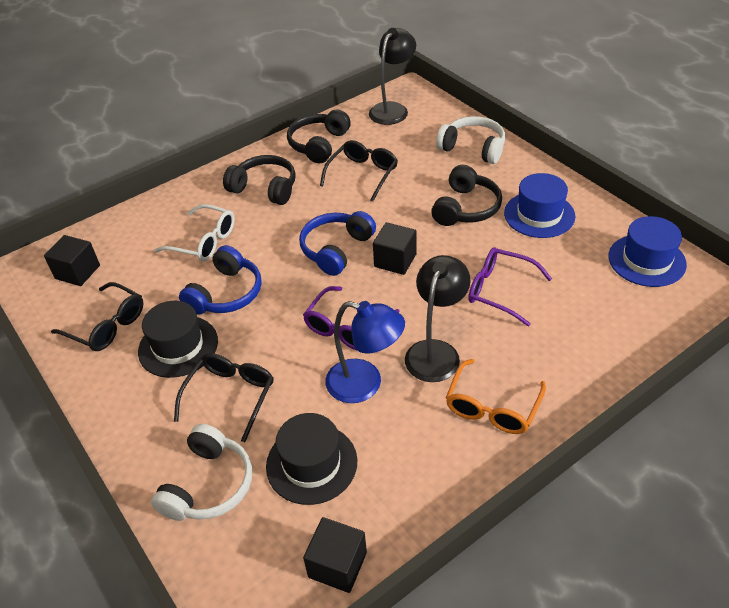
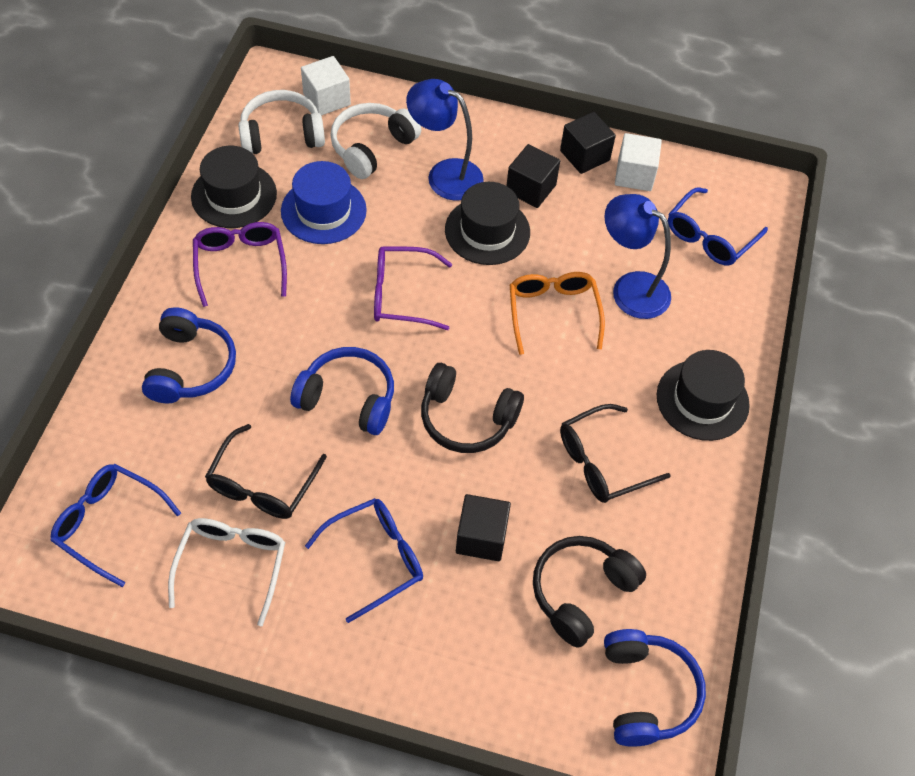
black glasses: 3 -> 2
black hat: 2 -> 3
black headphones: 3 -> 2
black lamp: 2 -> 0
blue glasses: 0 -> 3
blue hat: 2 -> 1
blue headphones: 2 -> 3
blue lamp: 1 -> 2
white cube: 0 -> 2

